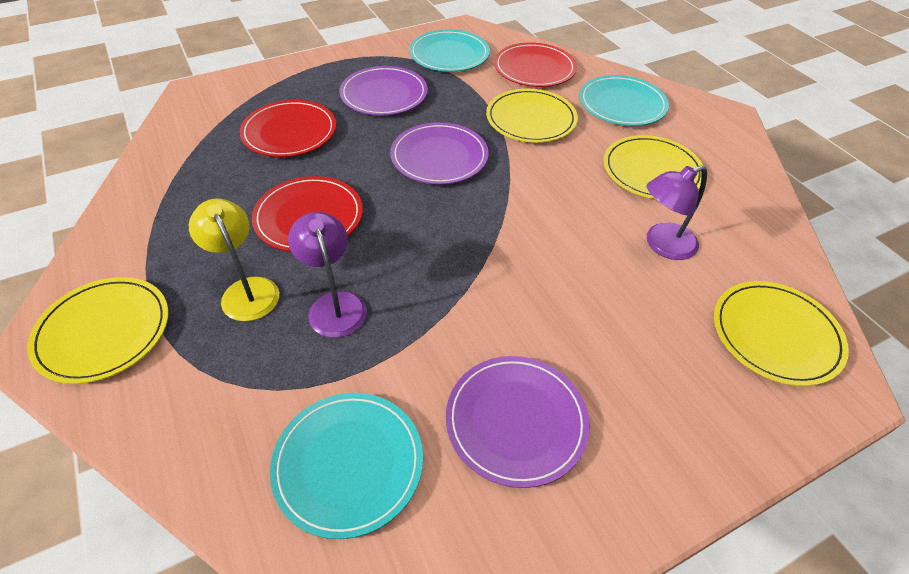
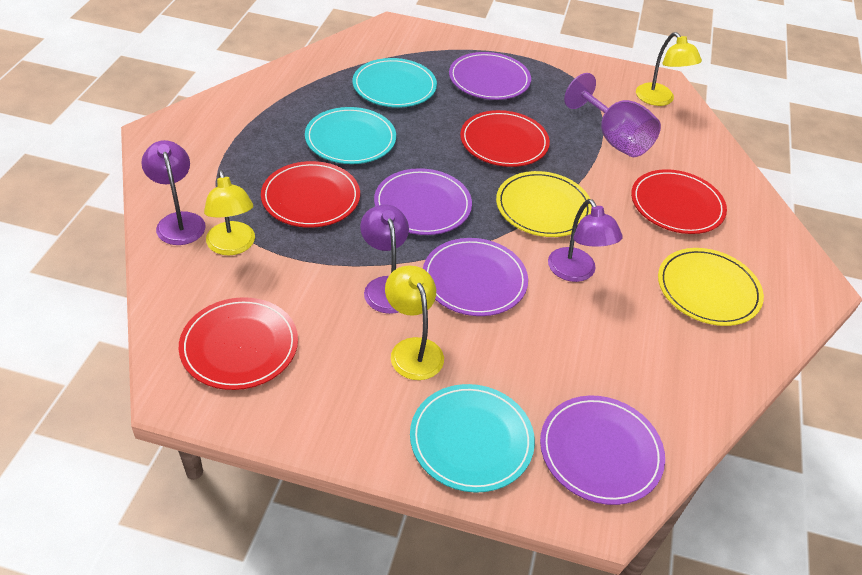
purple goblet: 0 -> 1
purple lamp: 2 -> 3
purple plate: 3 -> 4
red plate: 3 -> 4
yellow lamp: 1 -> 3
yellow plate: 4 -> 2

